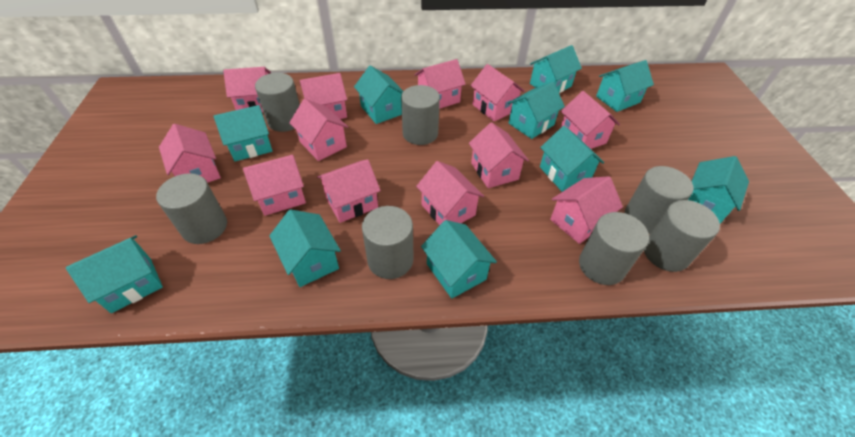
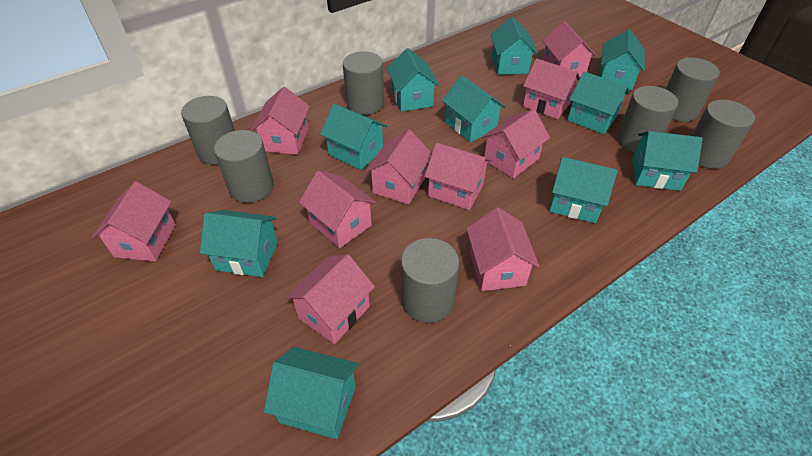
pink house: 12 -> 10

